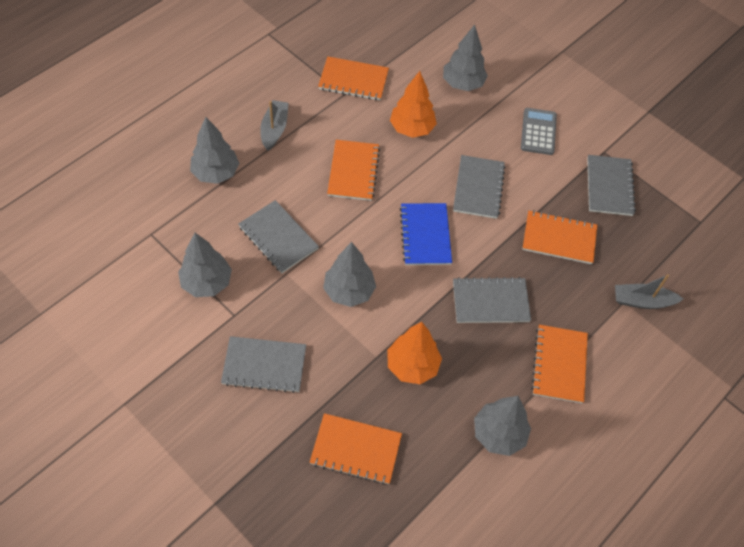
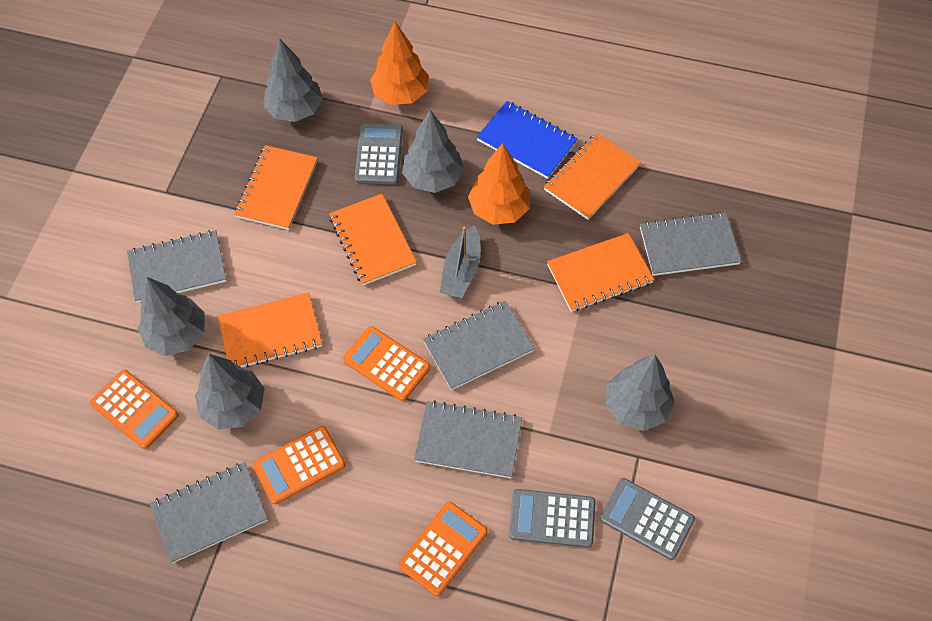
grey boat: 2 -> 1
grey calculator: 1 -> 3
orange calculator: 0 -> 4

